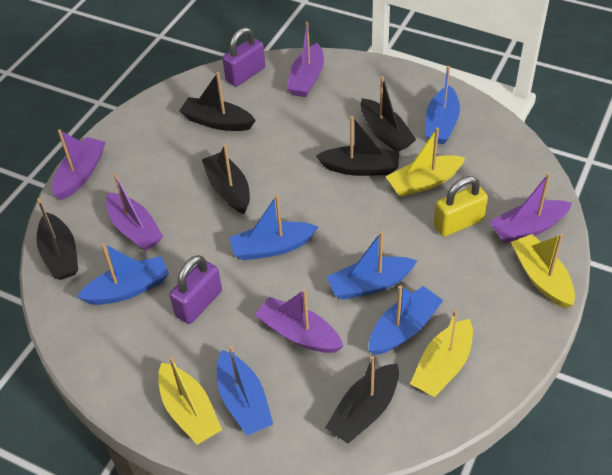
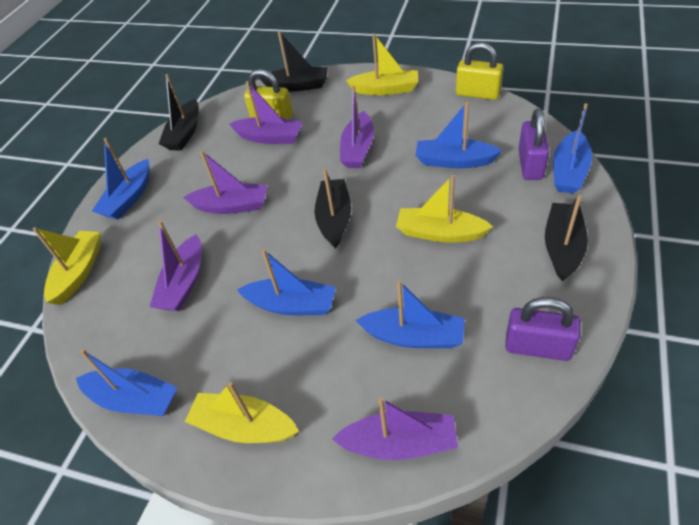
black boat: 6 -> 4
yellow padlock: 1 -> 2

